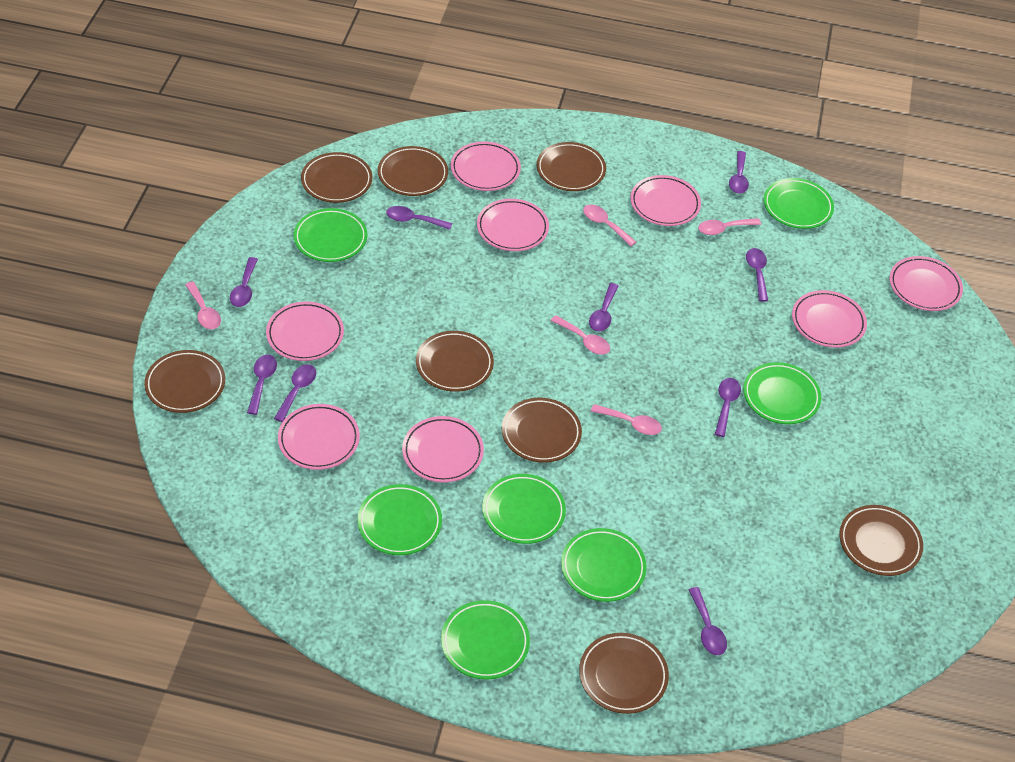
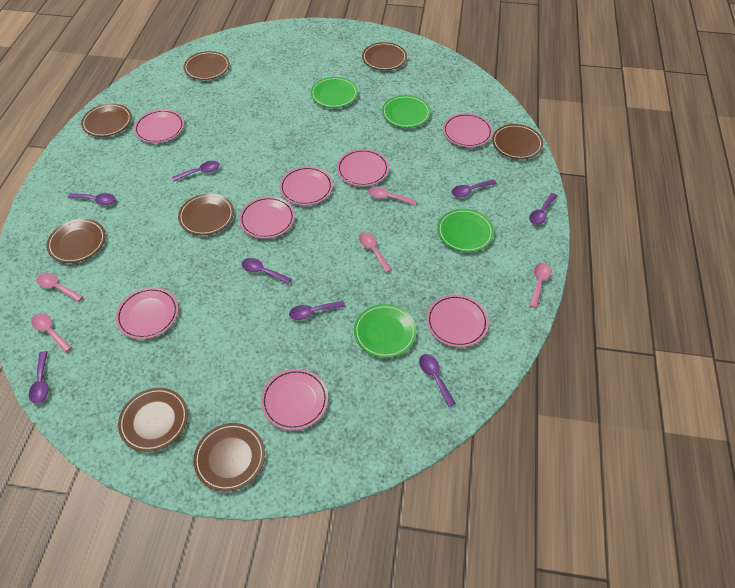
green plate: 7 -> 4
purple spoon: 9 -> 8

